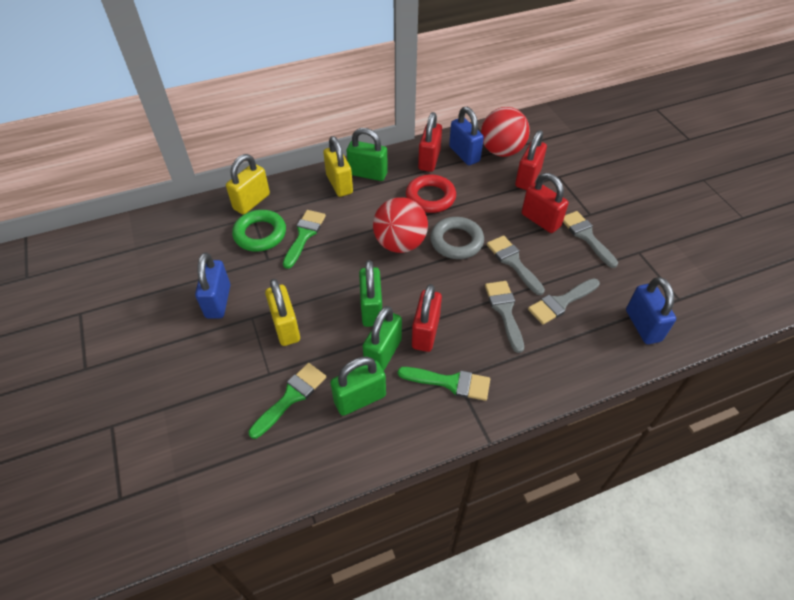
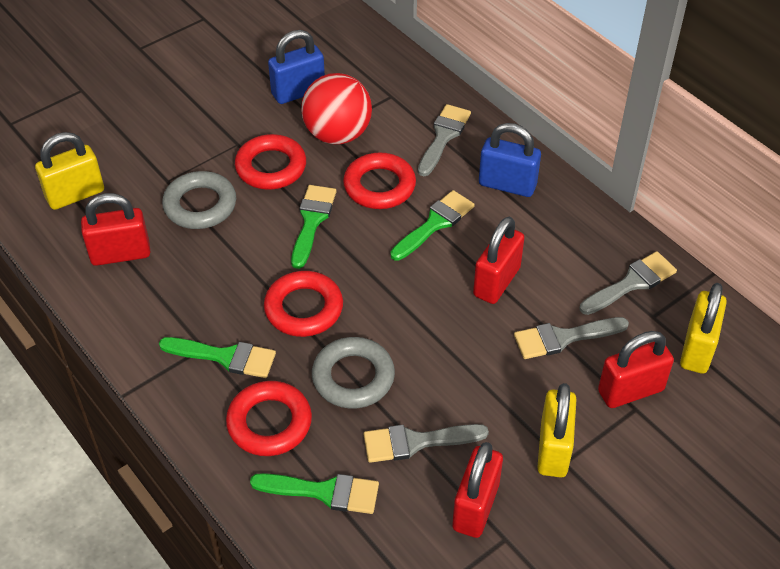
blue padlock: 3 -> 2
green brush: 3 -> 4
green padlock: 4 -> 0
green ring: 1 -> 0
grey ring: 1 -> 2
red ball: 2 -> 1
red ring: 1 -> 4

